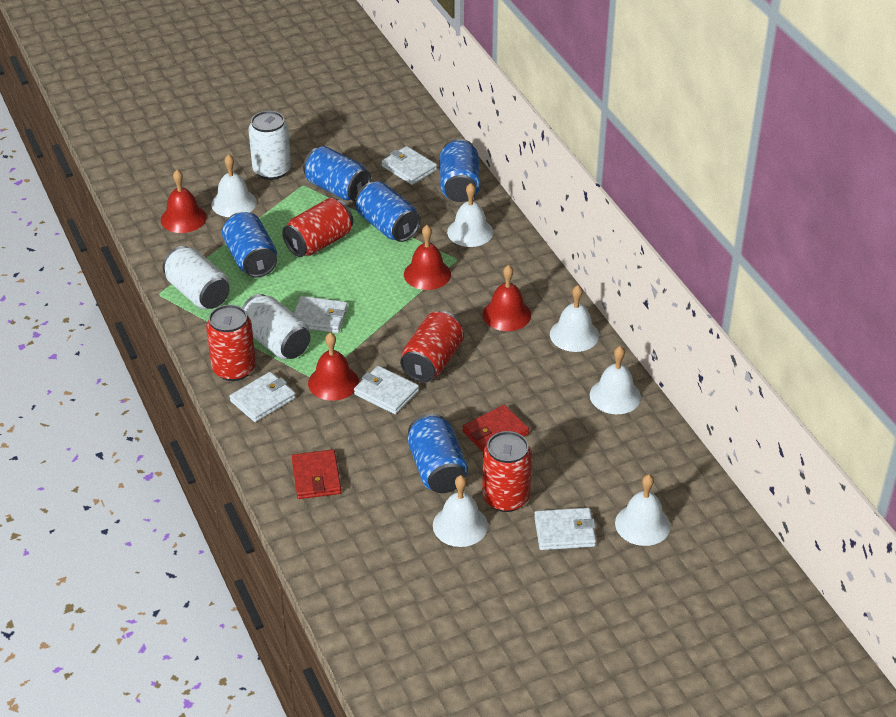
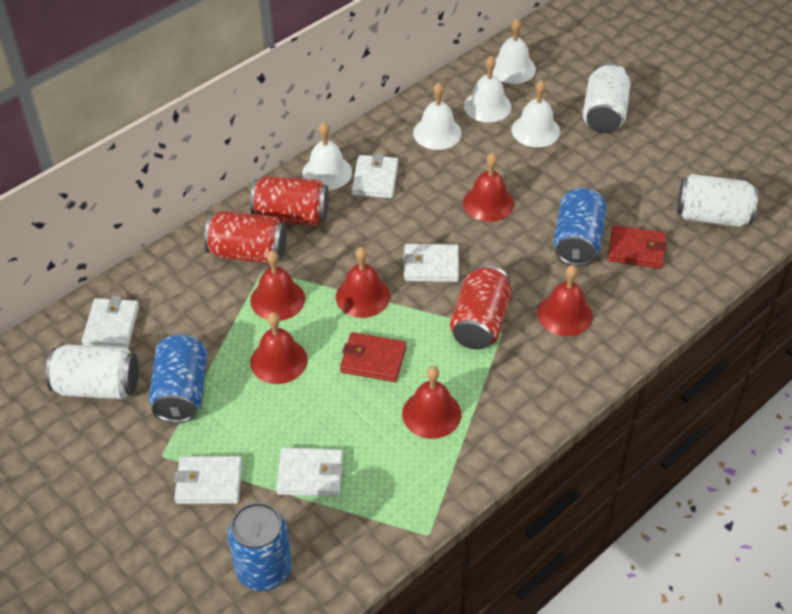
blue can: 5 -> 3
red bell: 4 -> 6
red can: 4 -> 3
white bell: 6 -> 5

